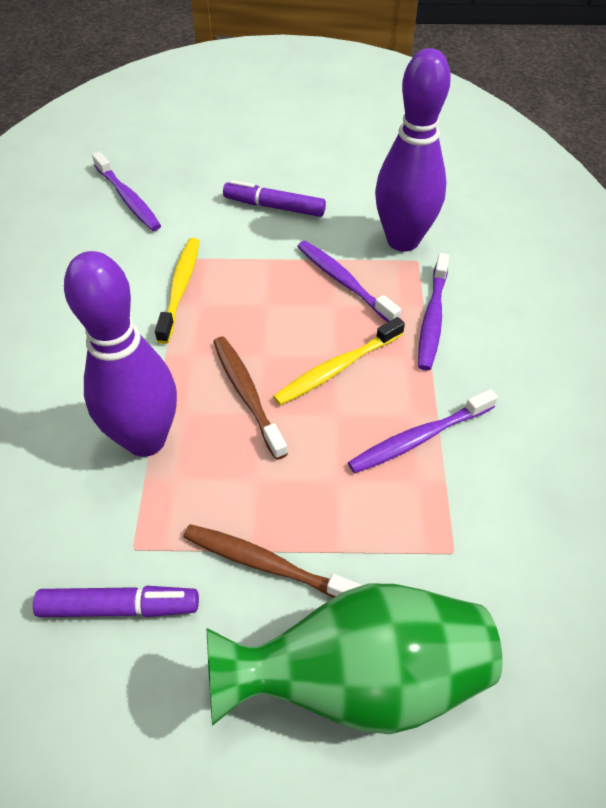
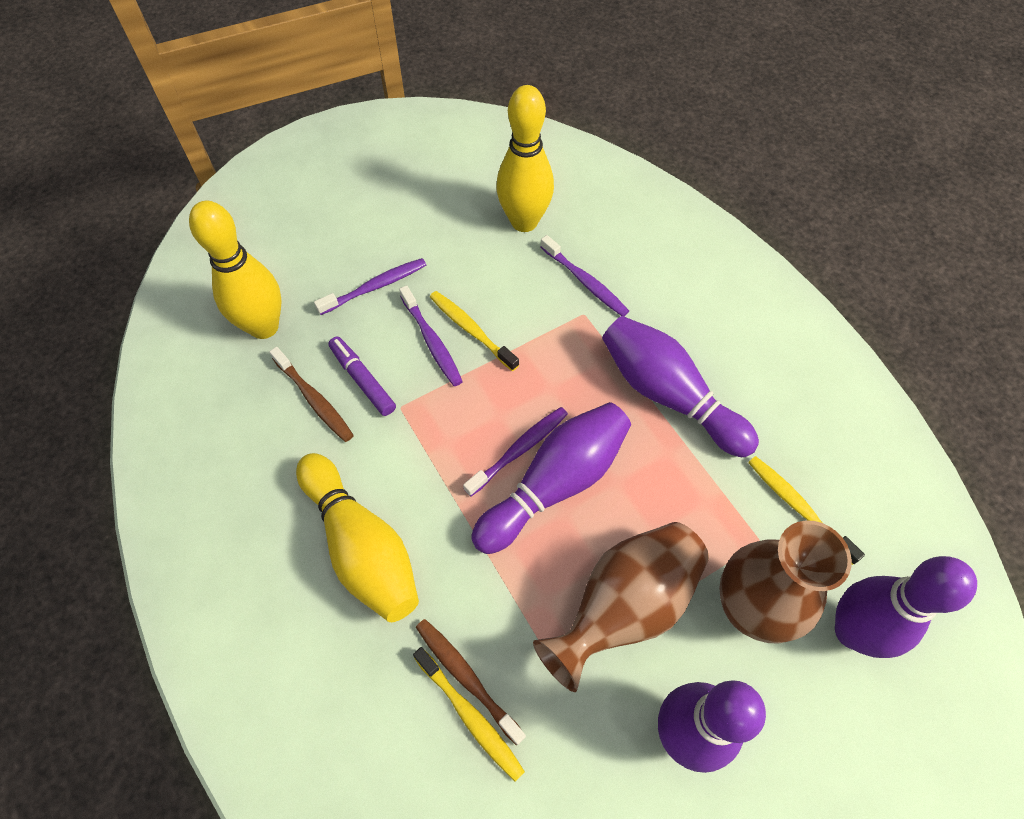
brown vase: 0 -> 2
green vase: 1 -> 0
purple bowling pin: 2 -> 4
purple marker: 2 -> 1
yellow bowling pin: 0 -> 3
yellow toothbrush: 2 -> 3

